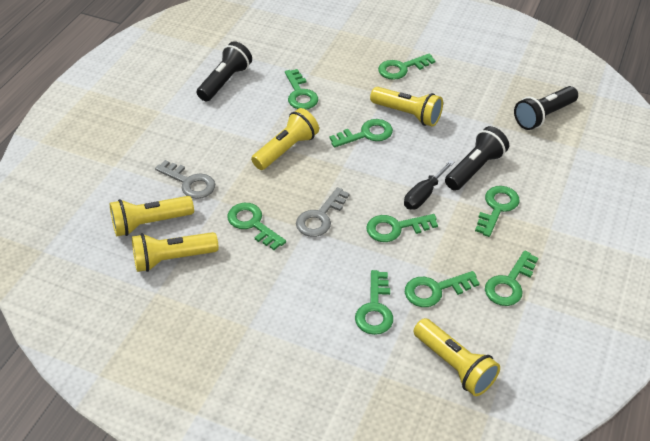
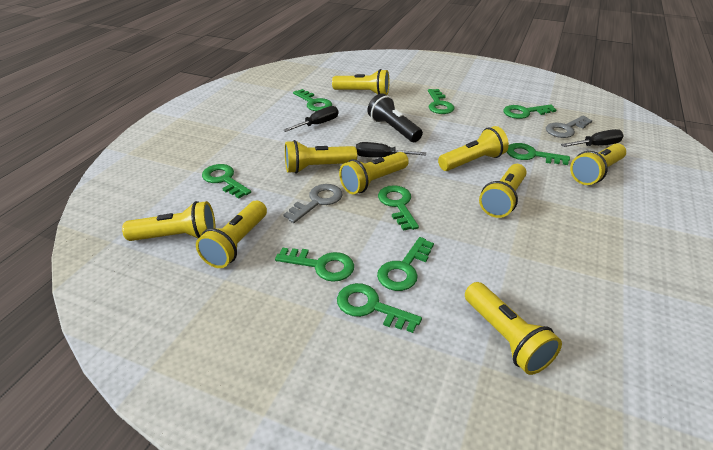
black flashlight: 3 -> 1
black screwdriver: 1 -> 3
yellow flashlight: 5 -> 9

